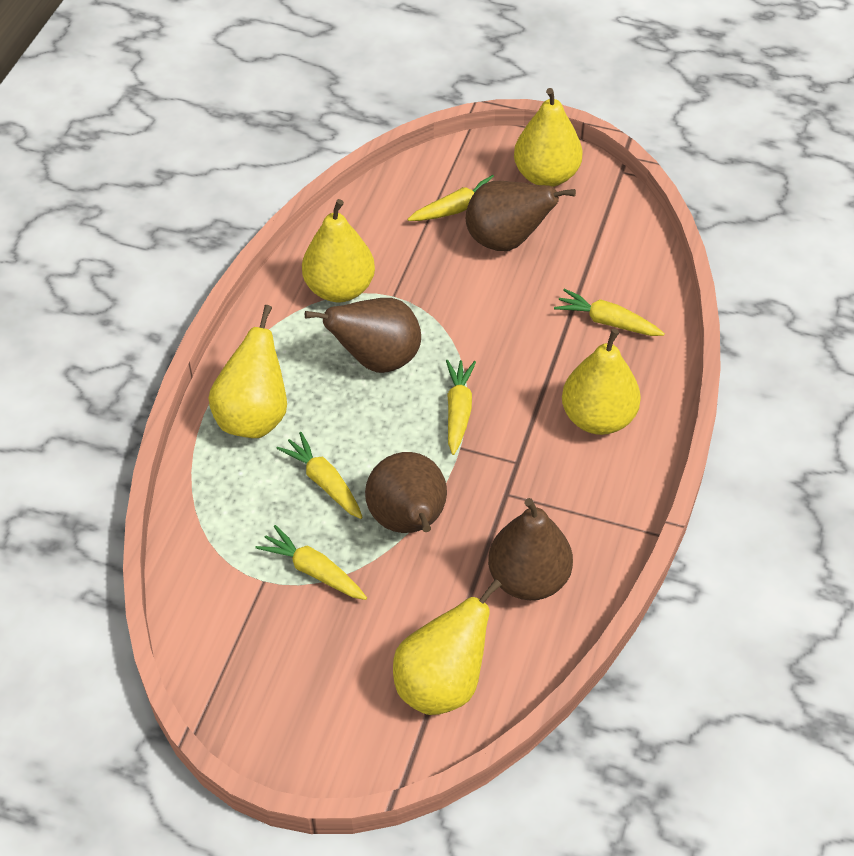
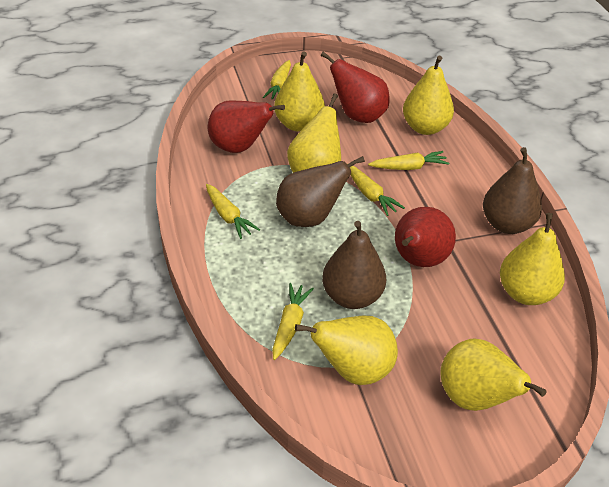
brown pear: 4 -> 3
red pear: 0 -> 3
yellow pear: 5 -> 6

